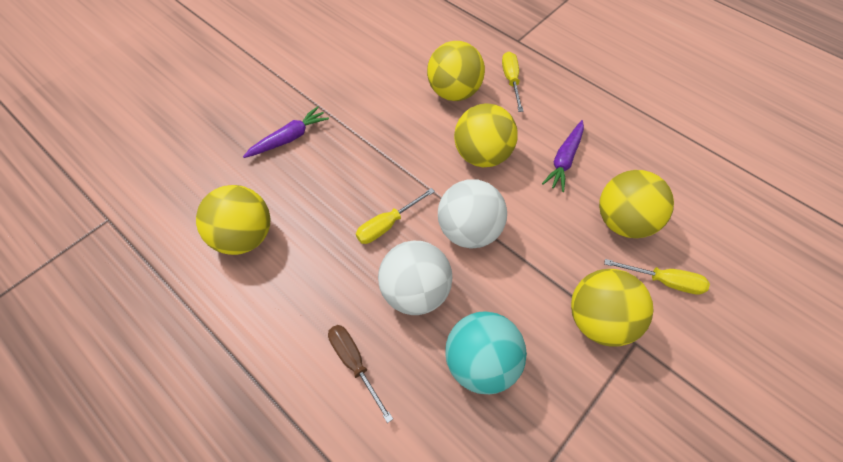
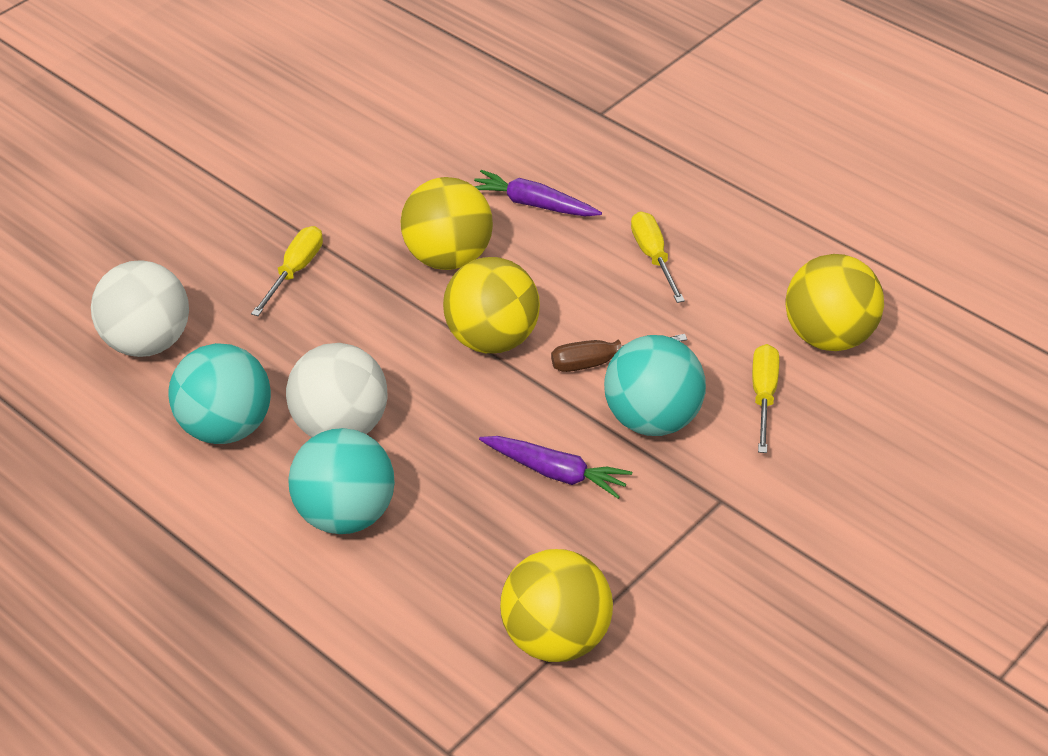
turquoise ball: 1 -> 3
yellow ball: 5 -> 4

